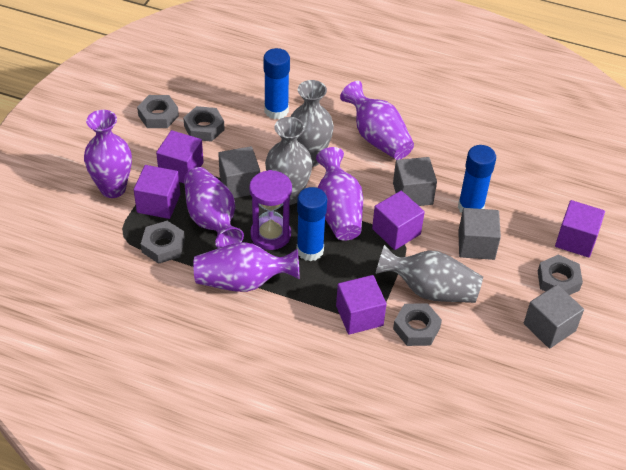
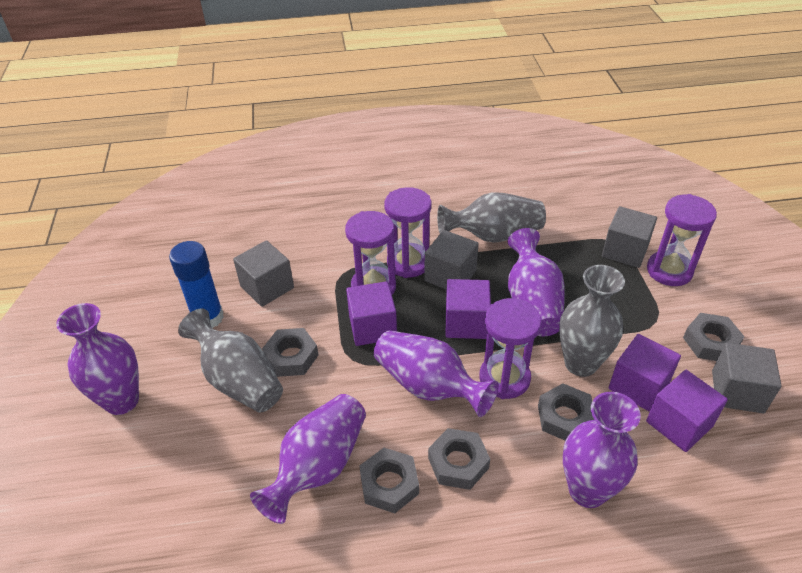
blue glue stick: 3 -> 1
purple cube: 5 -> 4
purple hourglass: 1 -> 4

